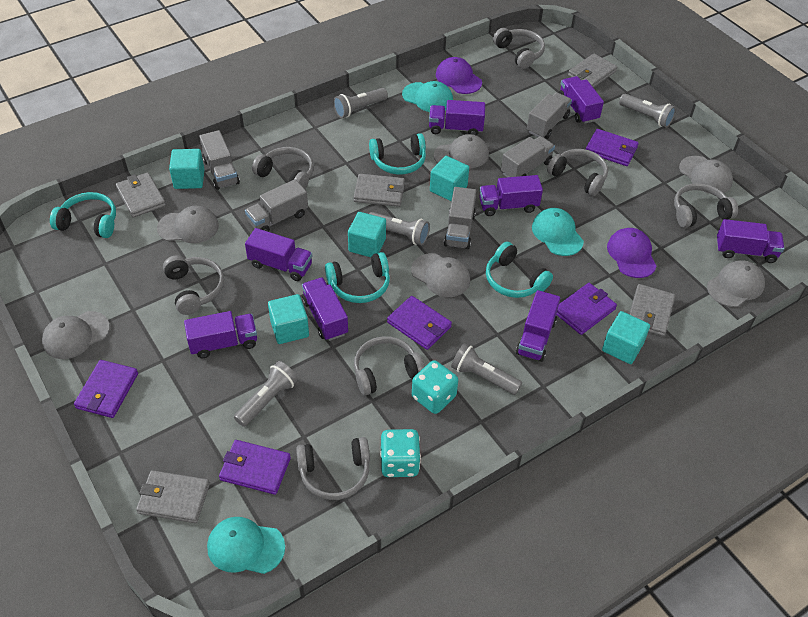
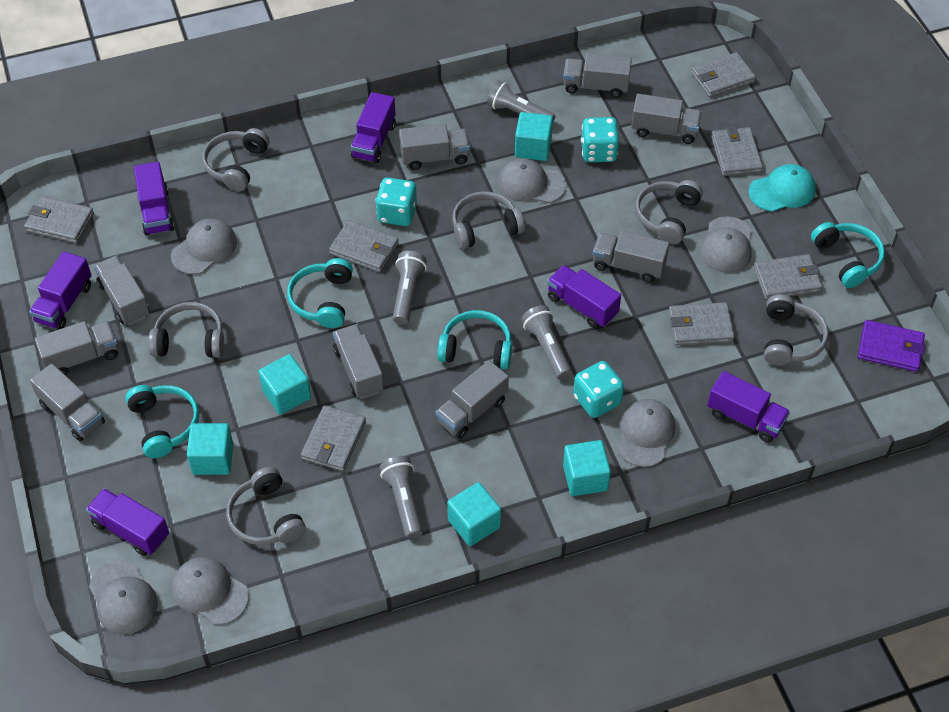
grey flashlight: 5 -> 4
grey headphones: 7 -> 6
grey truck: 5 -> 9
grey wallet: 5 -> 7
purple cap: 2 -> 0
purple truck: 8 -> 6
purple wallet: 5 -> 1
turquoise cap: 3 -> 1
turquoise dice: 2 -> 3

